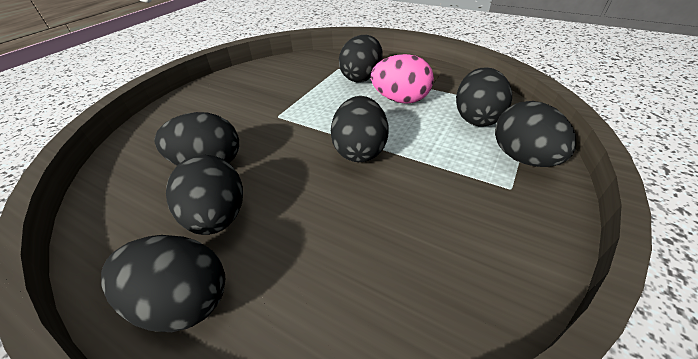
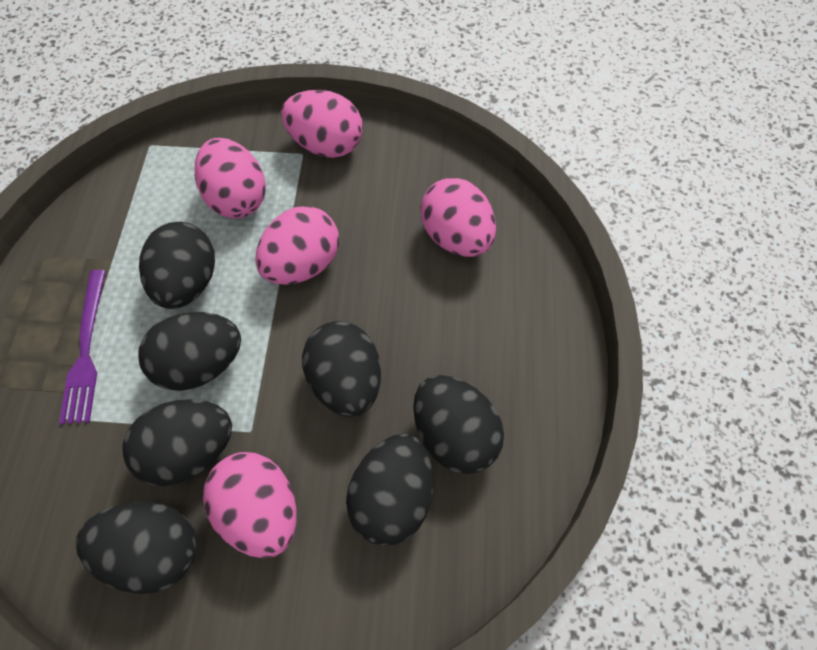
pink egg: 1 -> 5
purple fork: 0 -> 1

